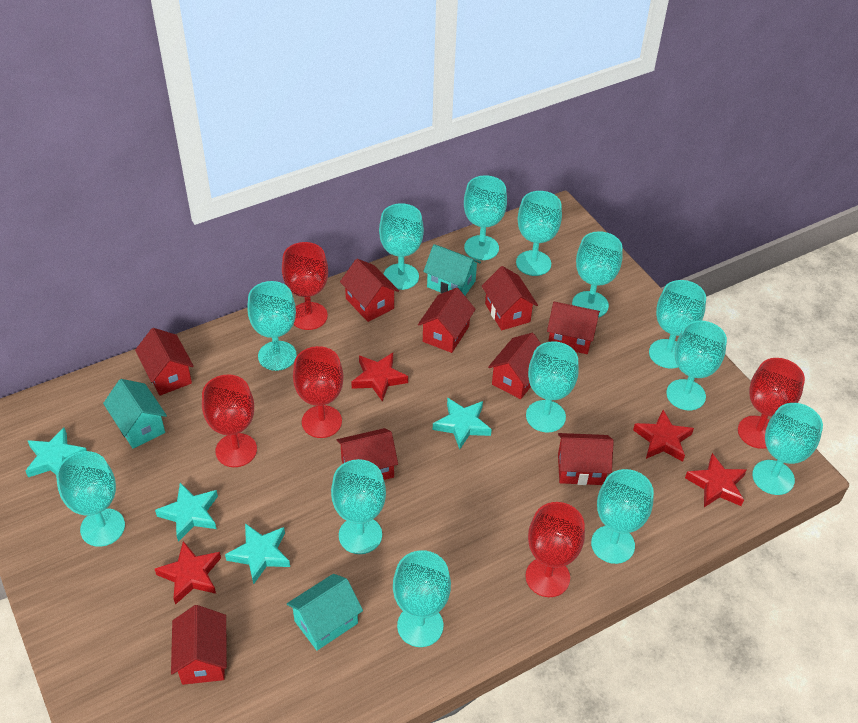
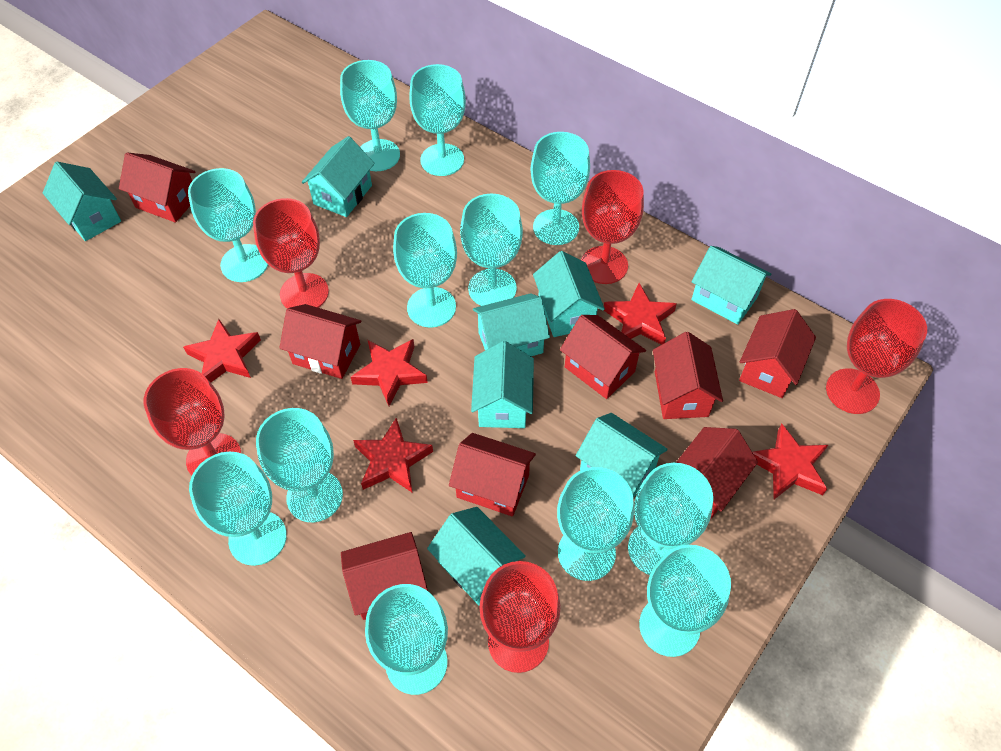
red house: 9 -> 8
red star: 4 -> 5
turquoise goblet: 13 -> 12
turquoise house: 3 -> 8
turquoise star: 4 -> 0

